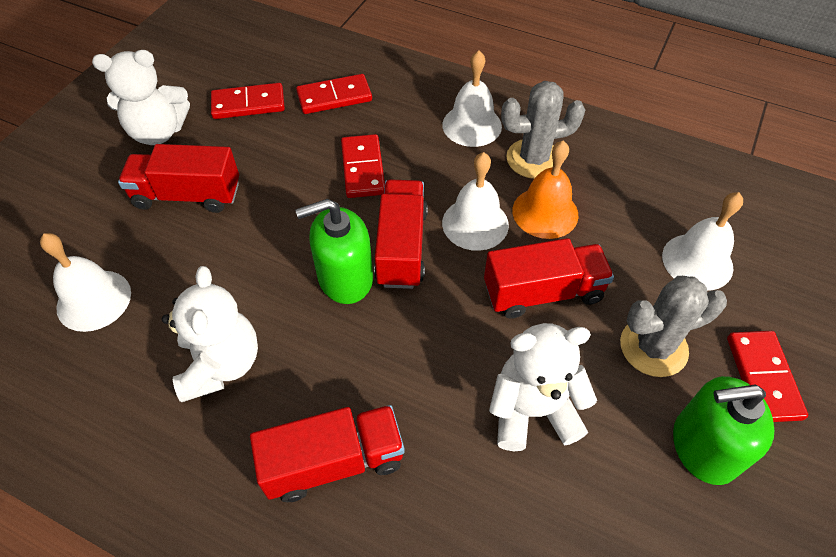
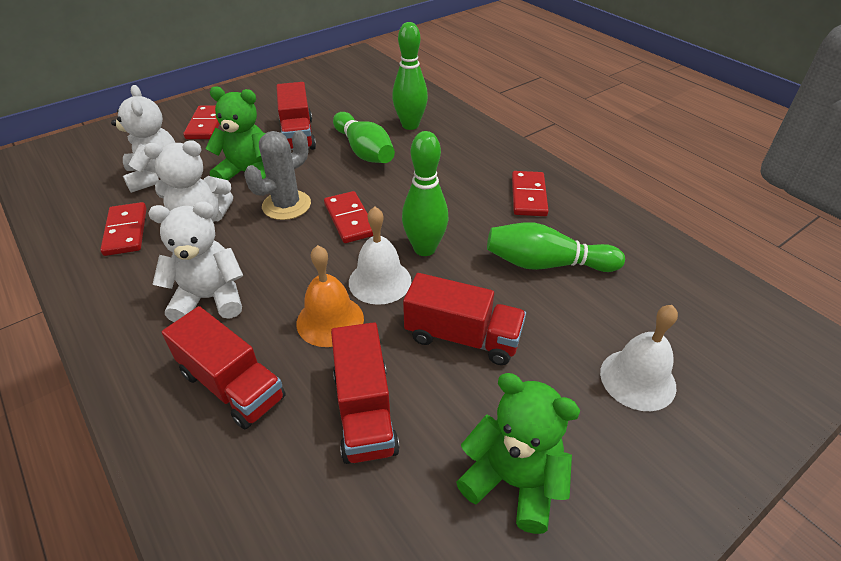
green bowling pin: 0 -> 4
green soap dispenser: 2 -> 0
green teddy bear: 0 -> 2
grey cactus: 2 -> 1
white bell: 4 -> 2

